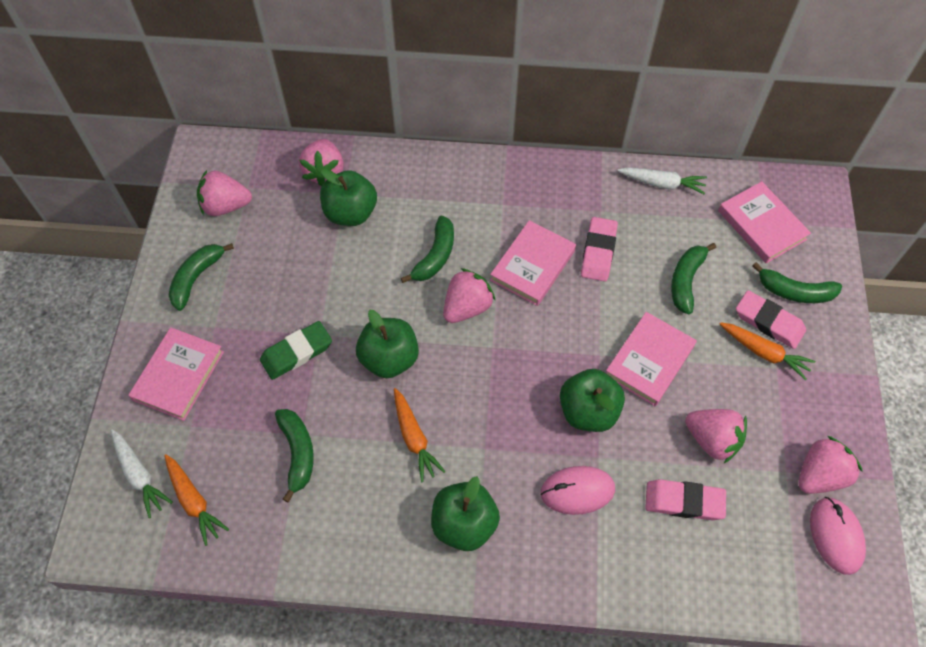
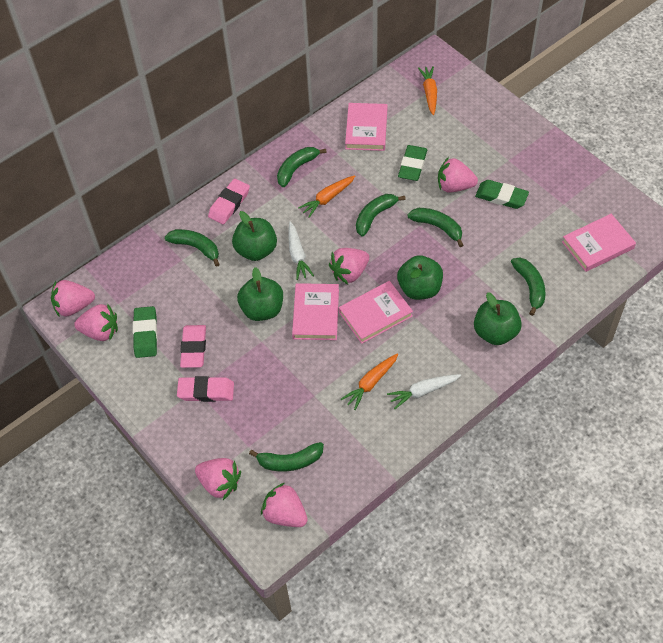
green banana: 5 -> 6
green eraser: 1 -> 3
pink mouse: 2 -> 0
pink strawberry: 5 -> 6

